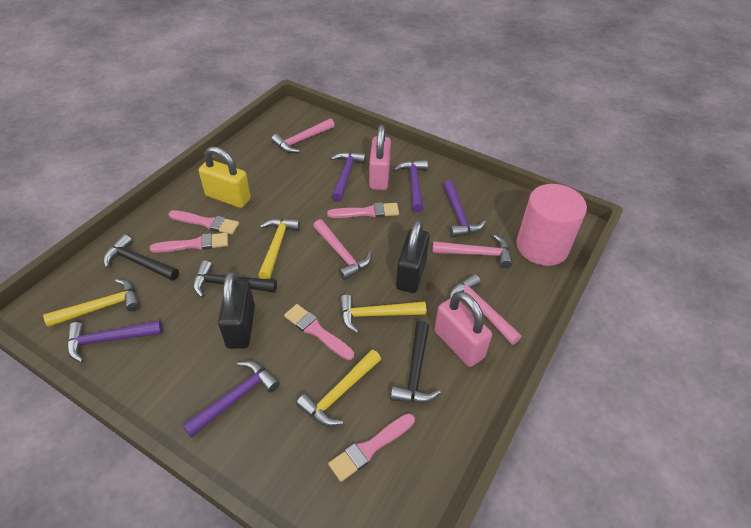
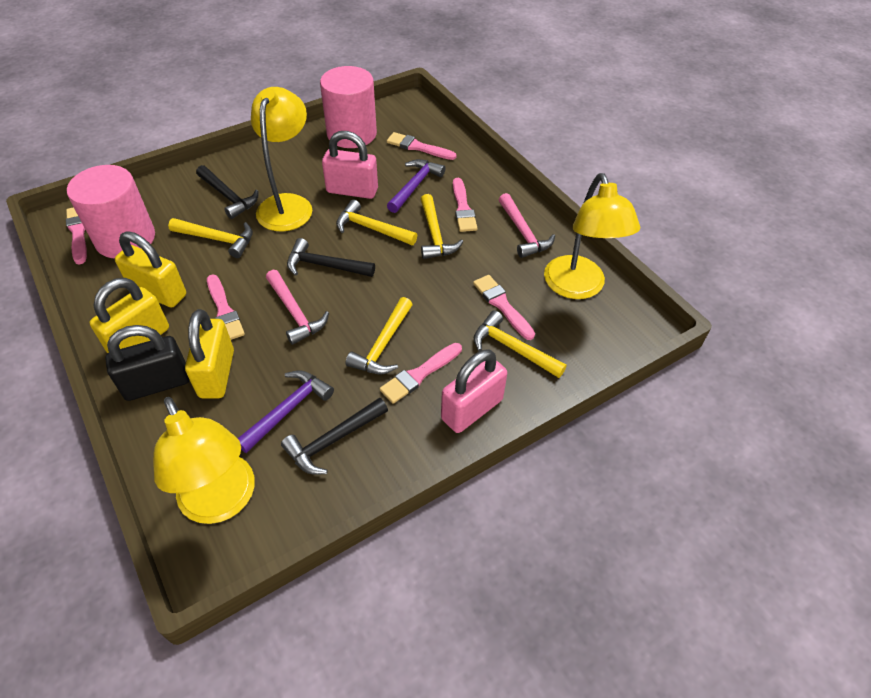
black padlock: 2 -> 1
pink brush: 5 -> 6
pink cylinder: 1 -> 2
pink hammer: 4 -> 2
purple hammer: 5 -> 2
yellow hammer: 4 -> 5
yellow lamp: 0 -> 3
yellow padlock: 1 -> 3

